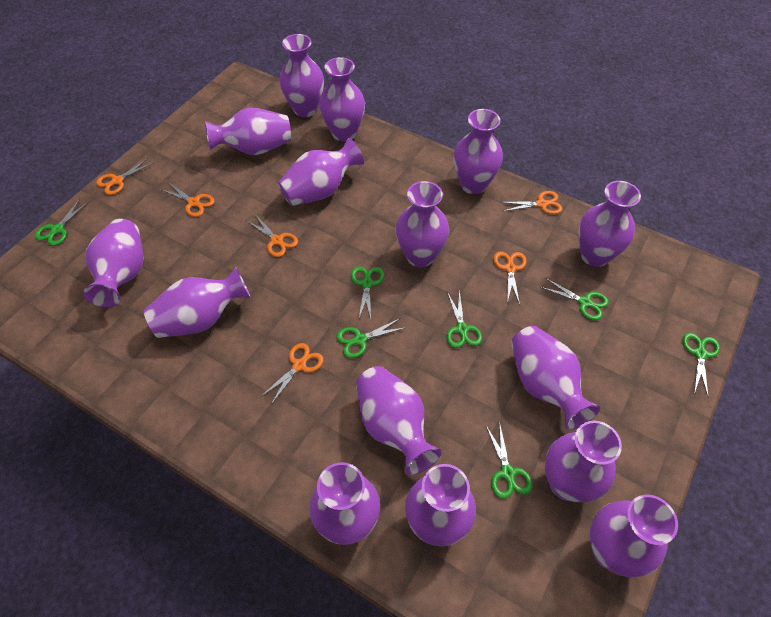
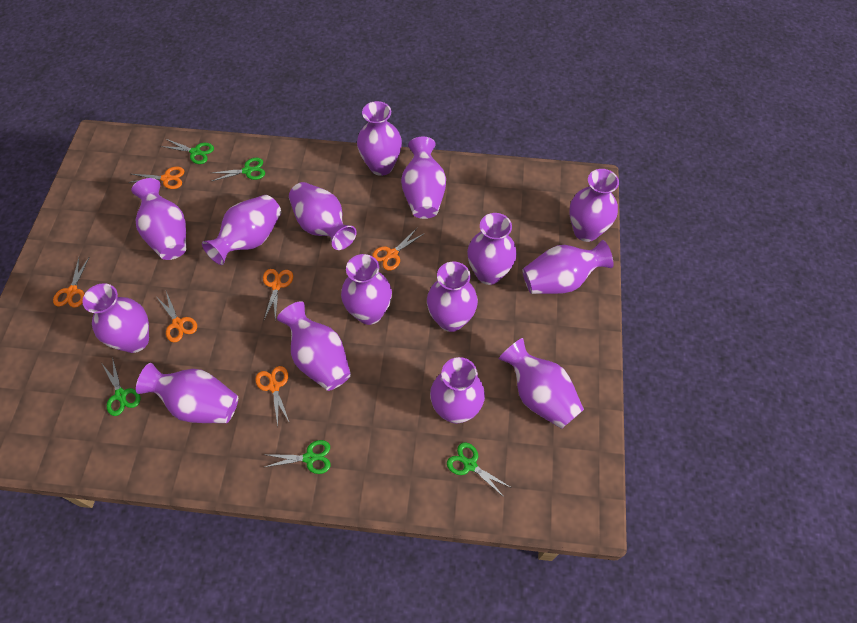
green scissors: 7 -> 5

